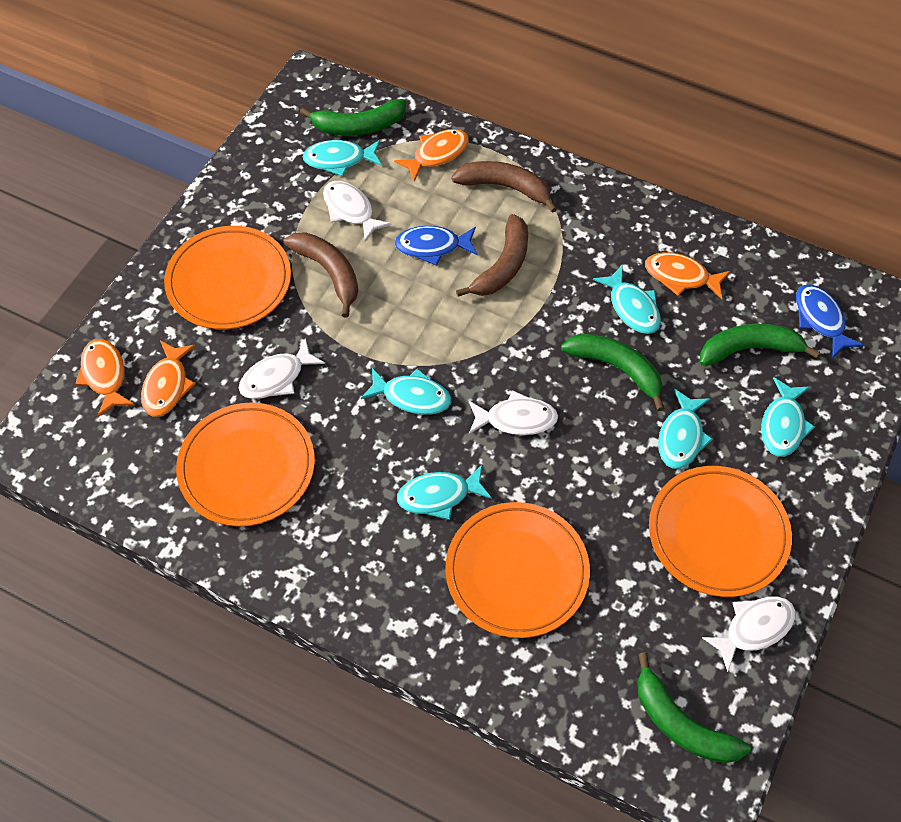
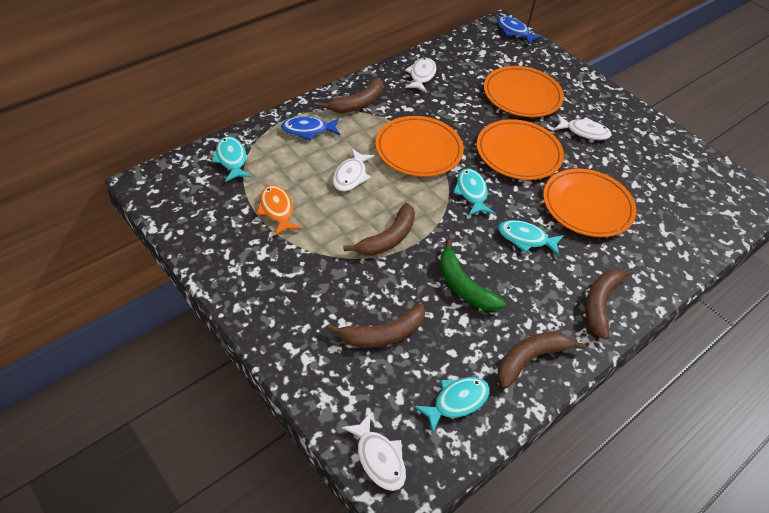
brown banana: 3 -> 5
green banana: 4 -> 1
orange fish: 4 -> 1
turquoise fish: 6 -> 4

